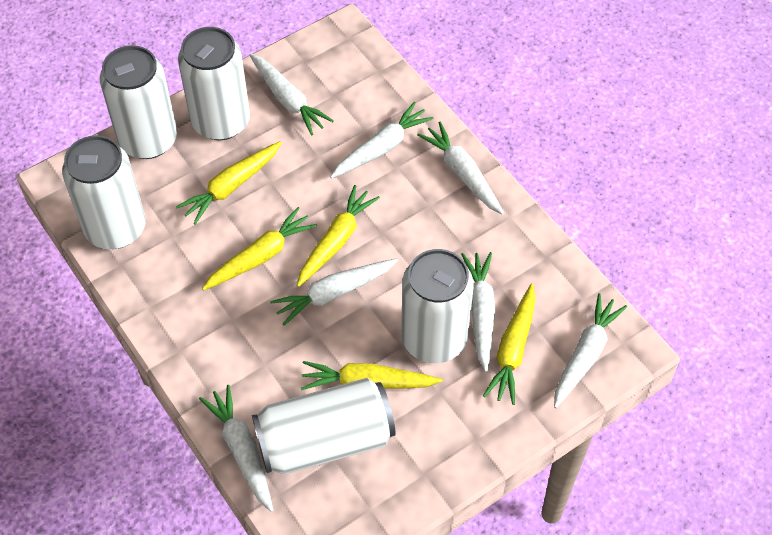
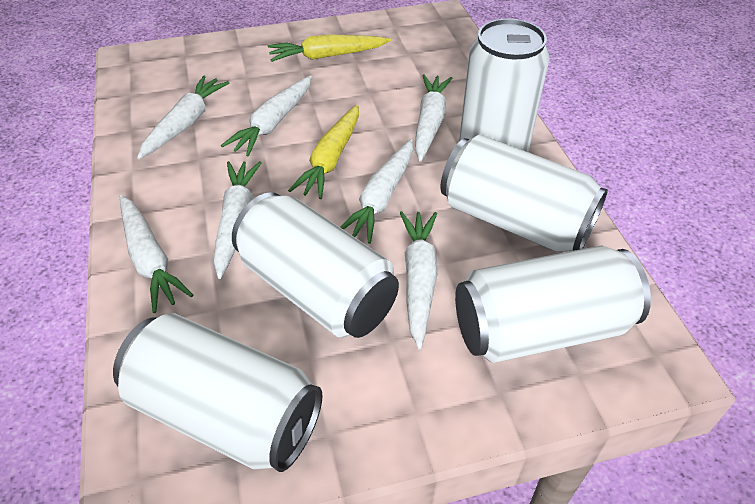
yellow carrot: 5 -> 2

